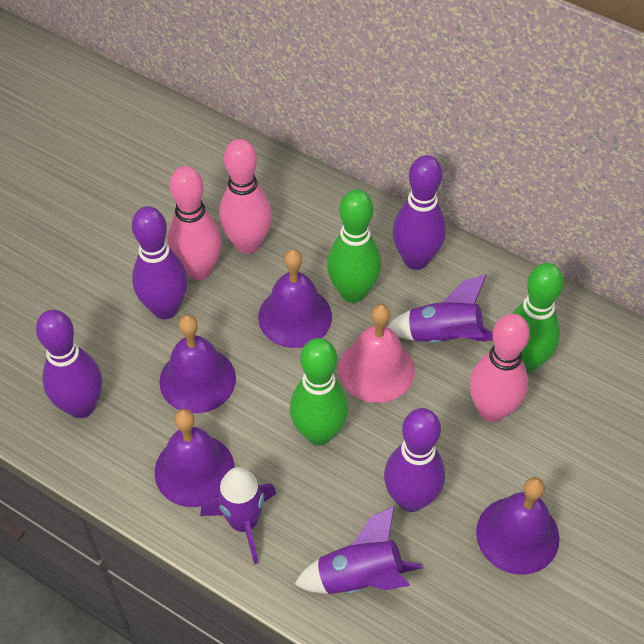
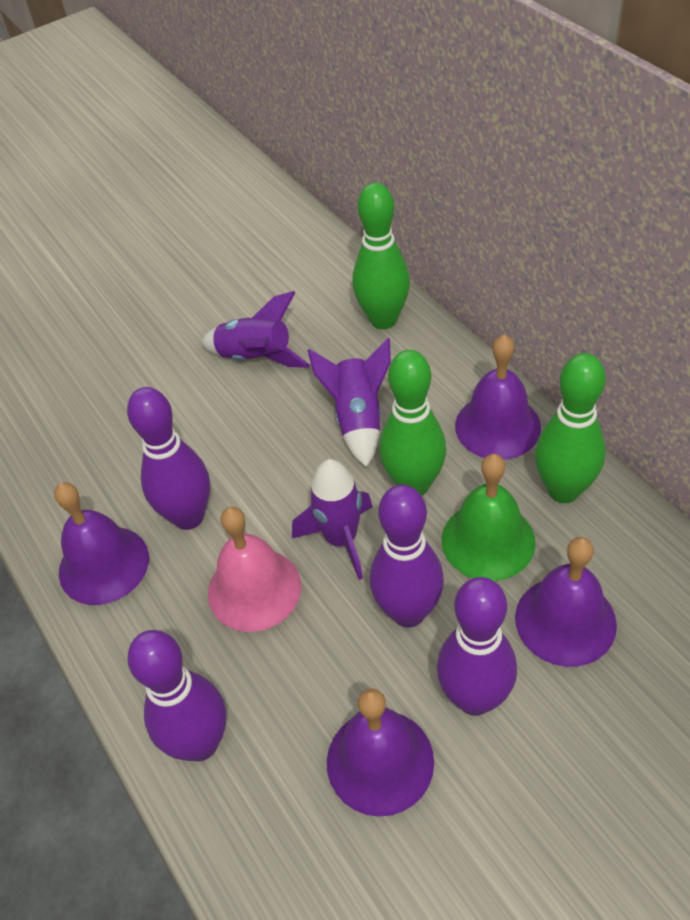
green bell: 0 -> 1
pink bowling pin: 3 -> 0

